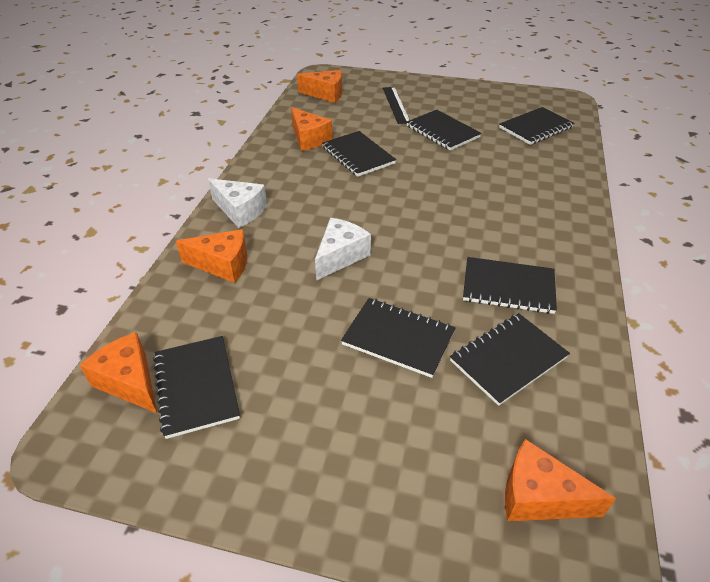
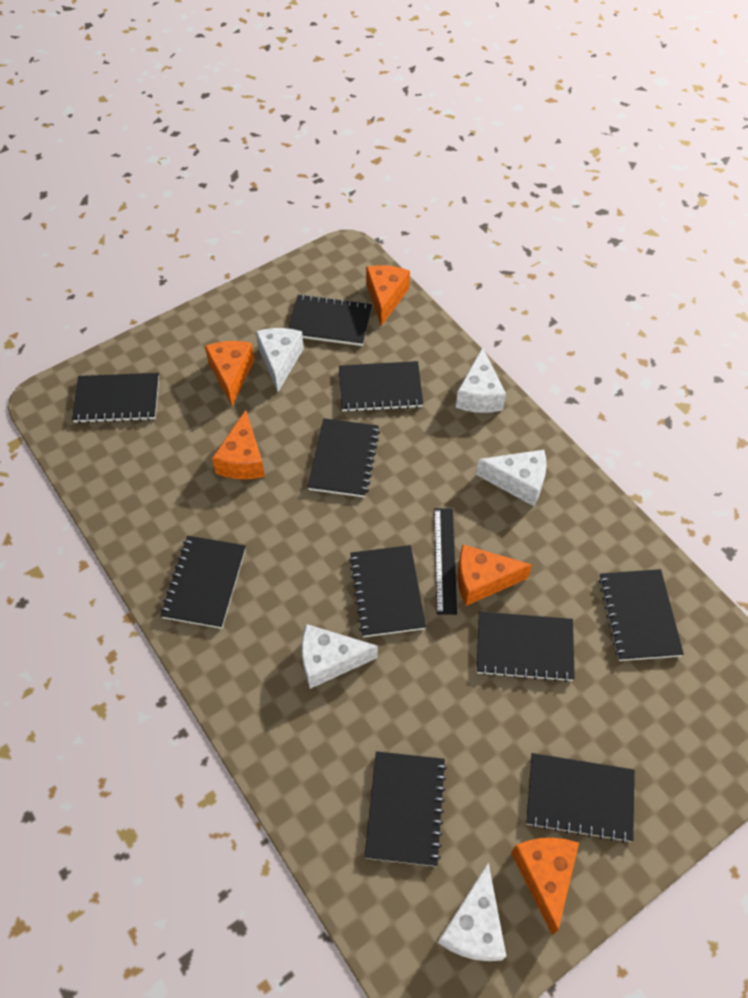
black notebook: 7 -> 10
white cheese: 2 -> 5

